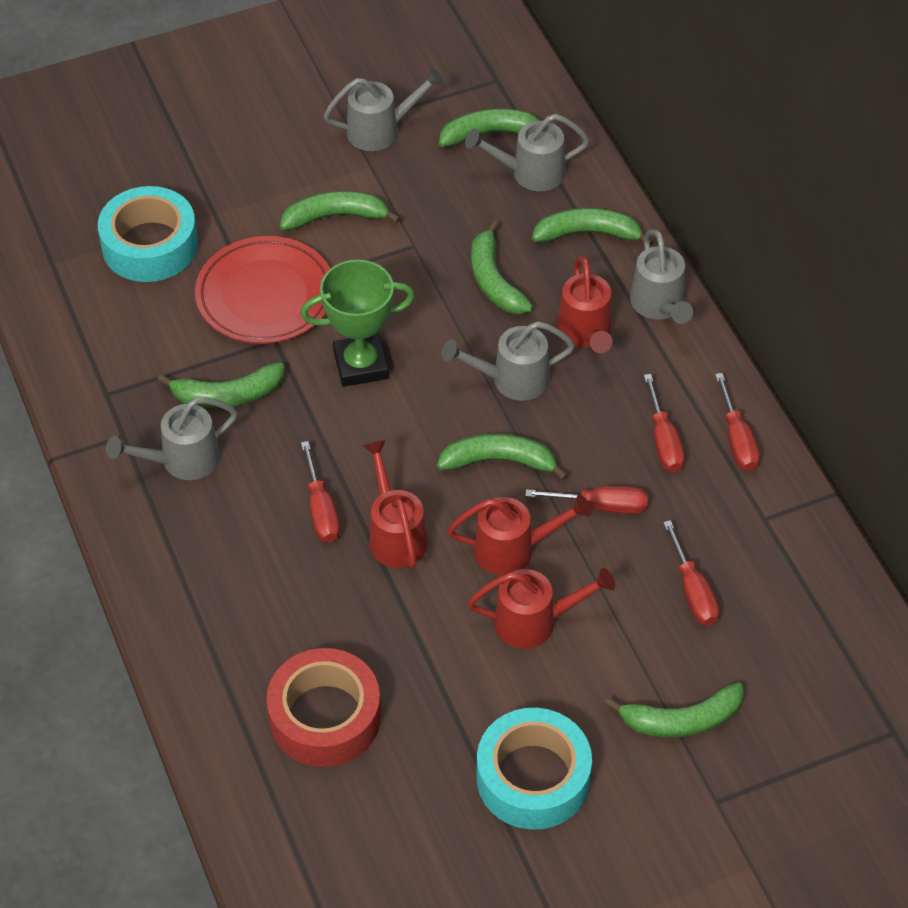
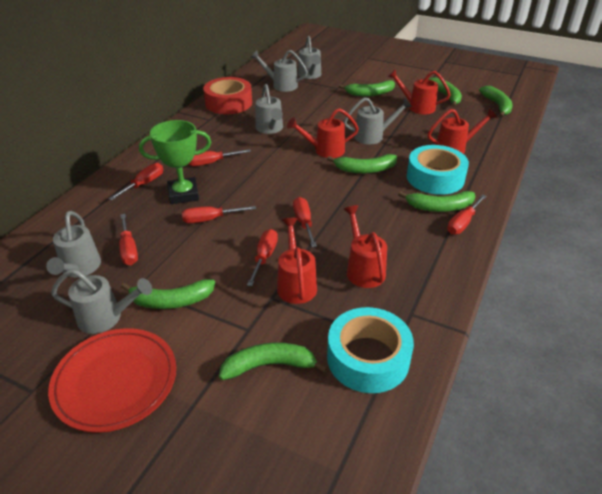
grey watering can: 5 -> 6
red screwdriver: 5 -> 7
red watering can: 4 -> 5

